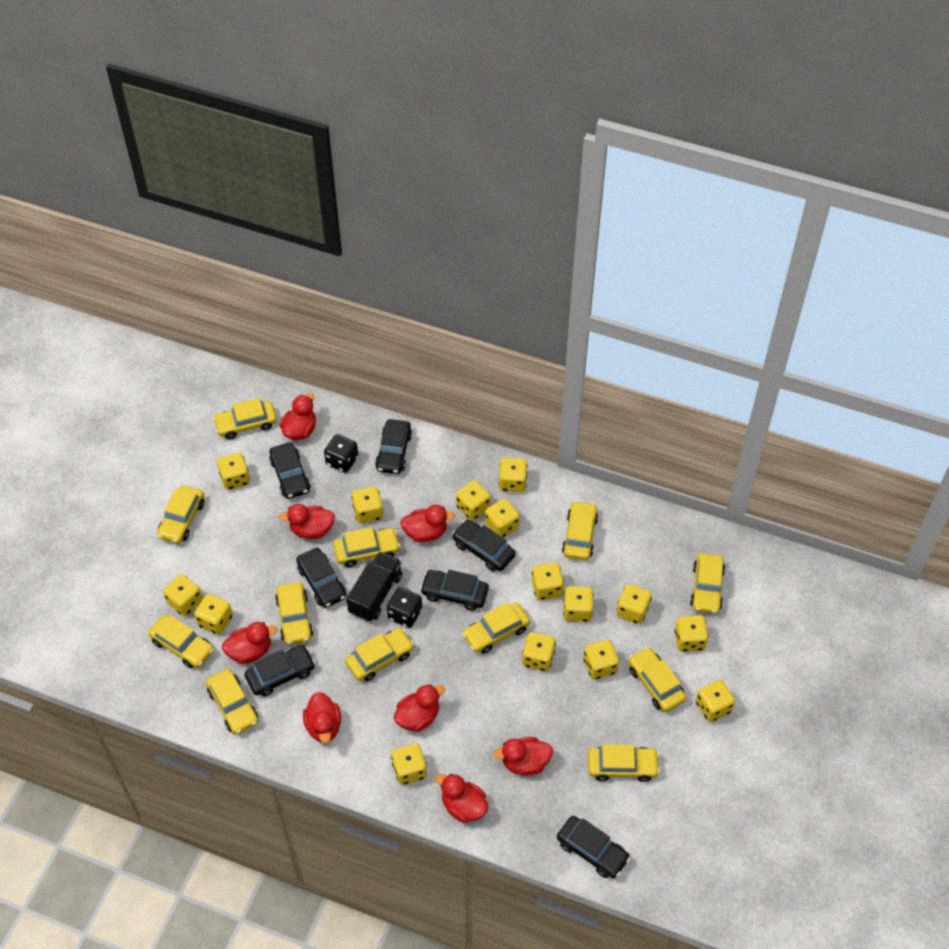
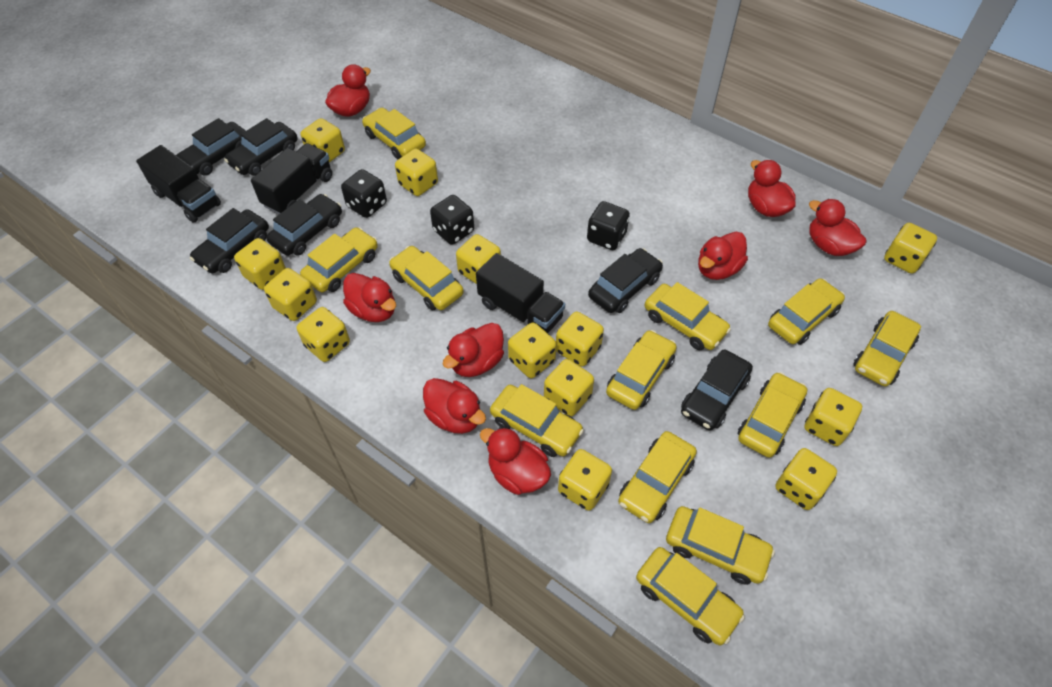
black car: 7 -> 6
black dice: 2 -> 3
black truck: 1 -> 3
yellow dice: 15 -> 13

